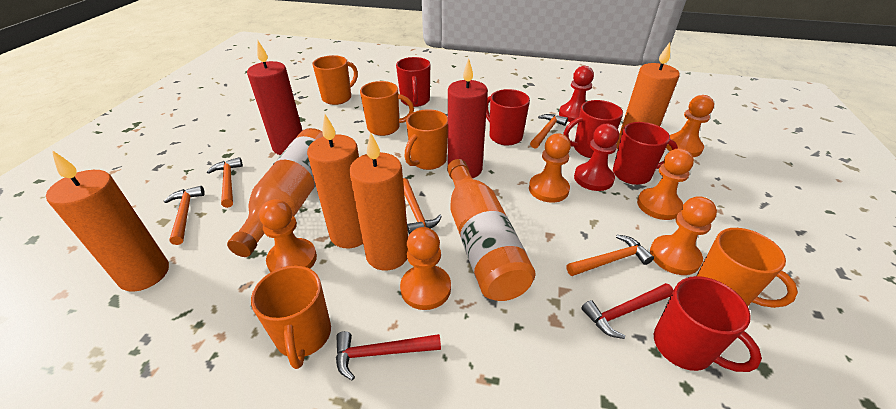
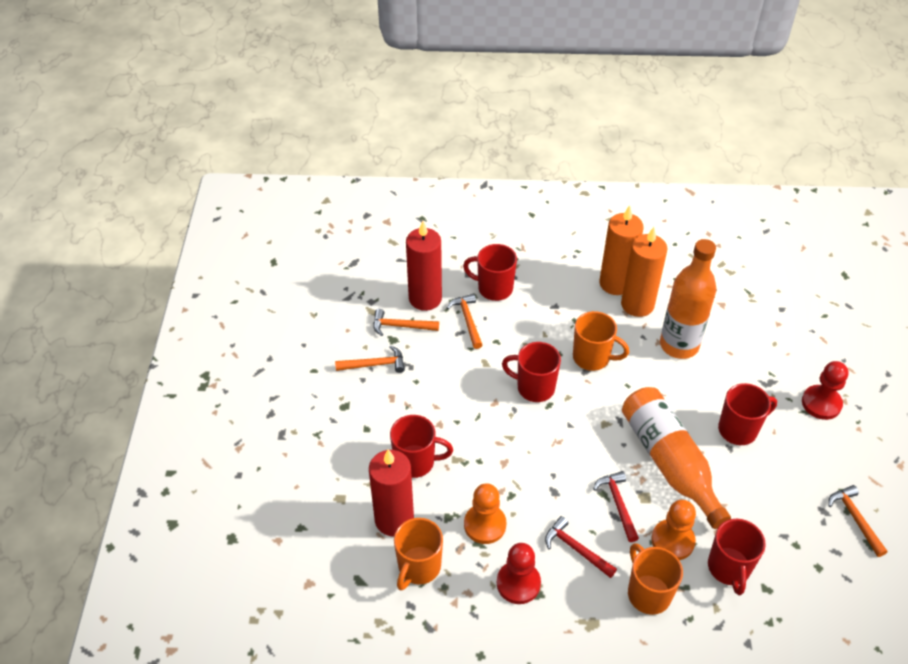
orange candle: 4 -> 2
orange hammer: 5 -> 4
orange mug: 5 -> 3
orange pawn: 6 -> 2

